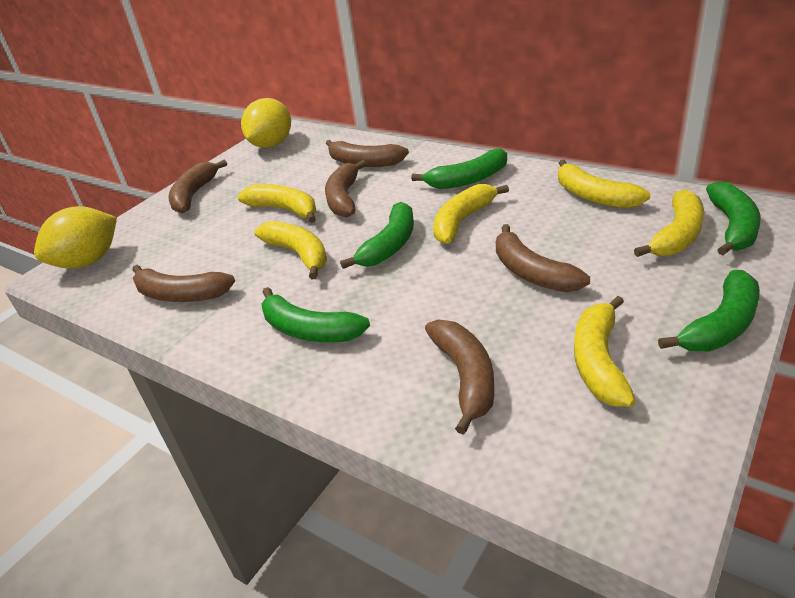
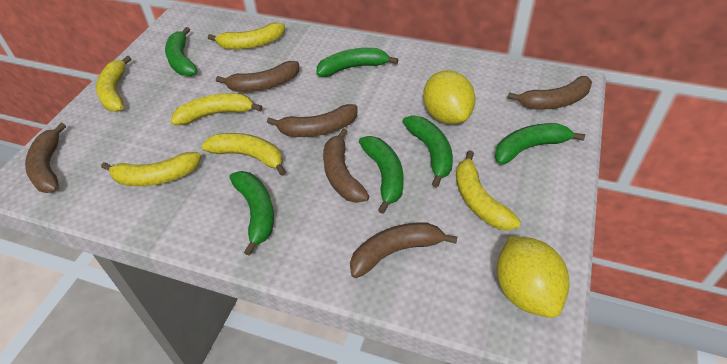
green banana: 5 -> 6

